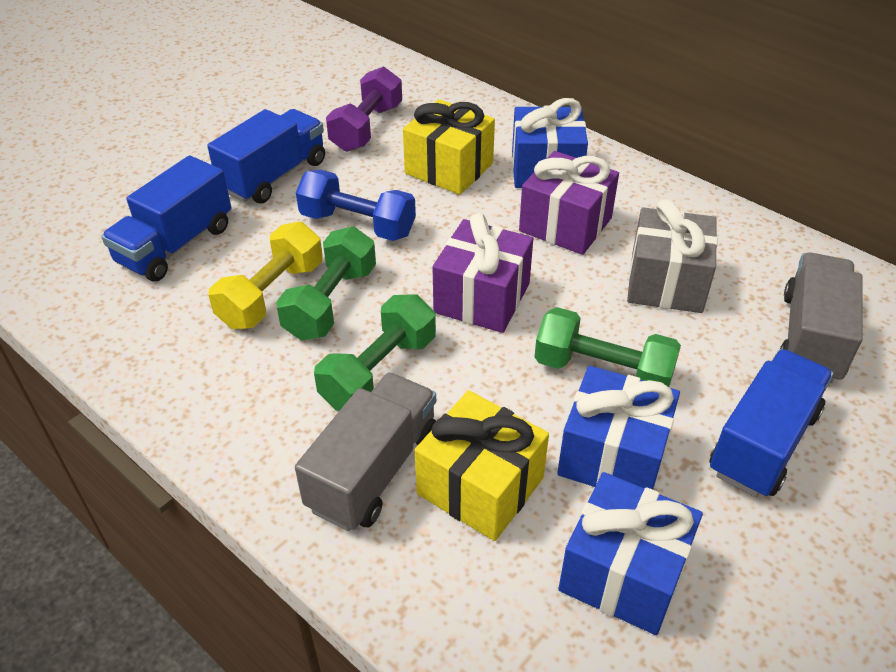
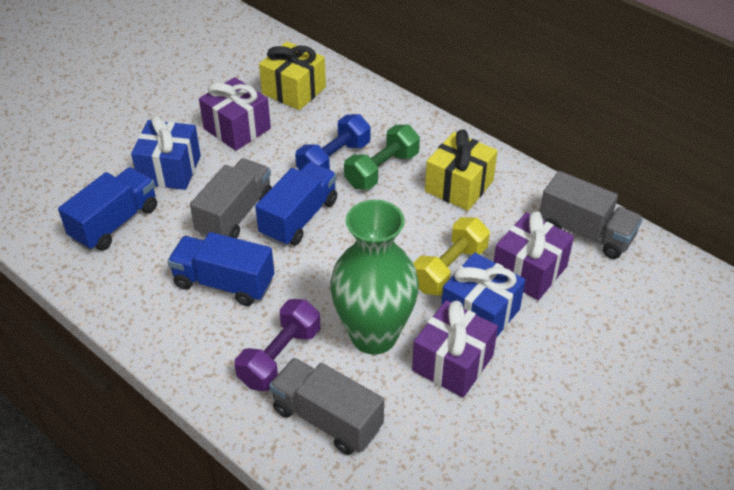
blue gift: 3 -> 2
green dumbbell: 3 -> 1
green vase: 0 -> 1
grey gift: 1 -> 0
grey truck: 2 -> 3
purple gift: 2 -> 3

